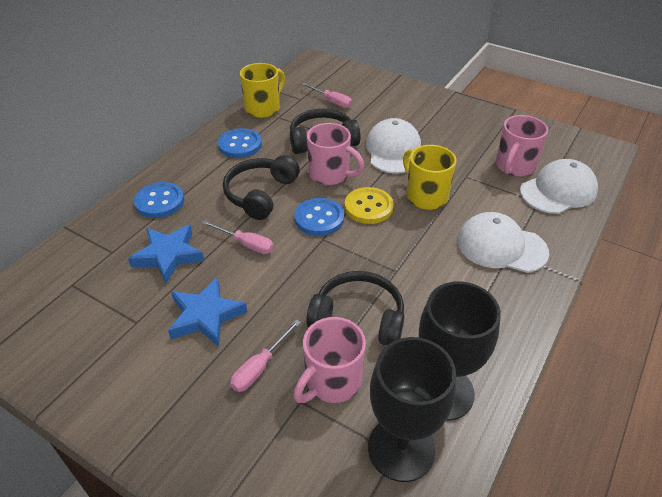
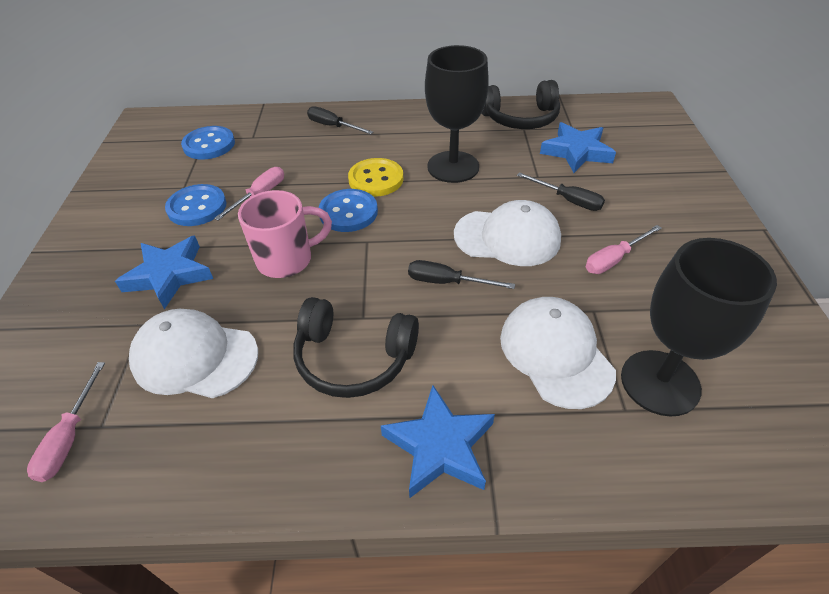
black headphones: 3 -> 2
black screwdriver: 0 -> 3
blue star: 2 -> 3
pink mug: 3 -> 1
yellow mug: 2 -> 0

